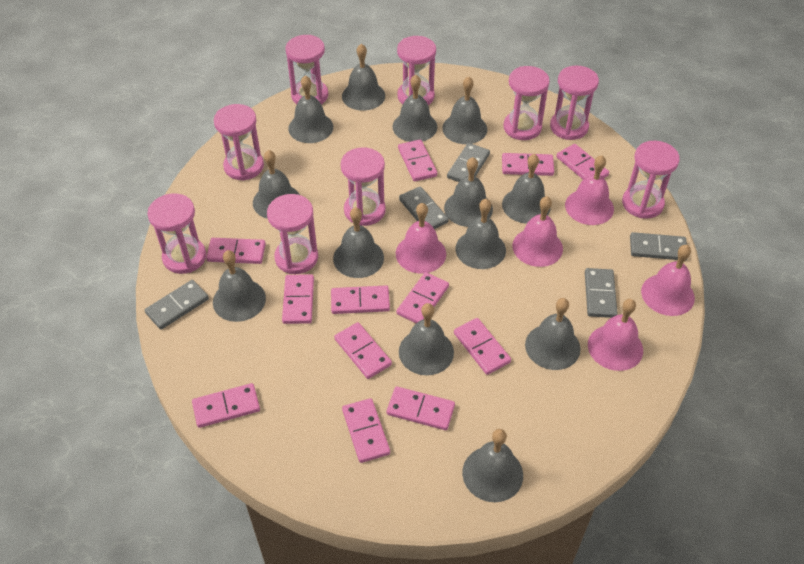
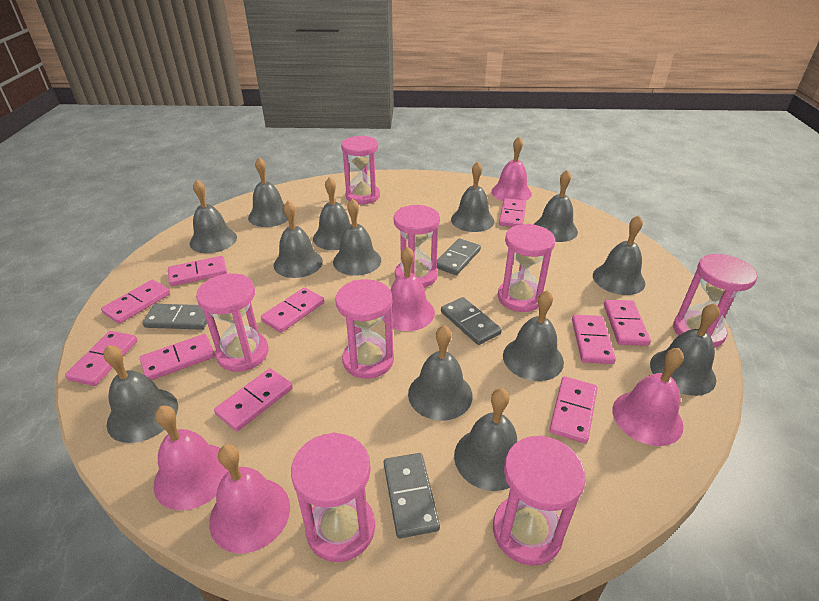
grey domino: 5 -> 4
pink domino: 12 -> 10
pink hourglass: 9 -> 8

